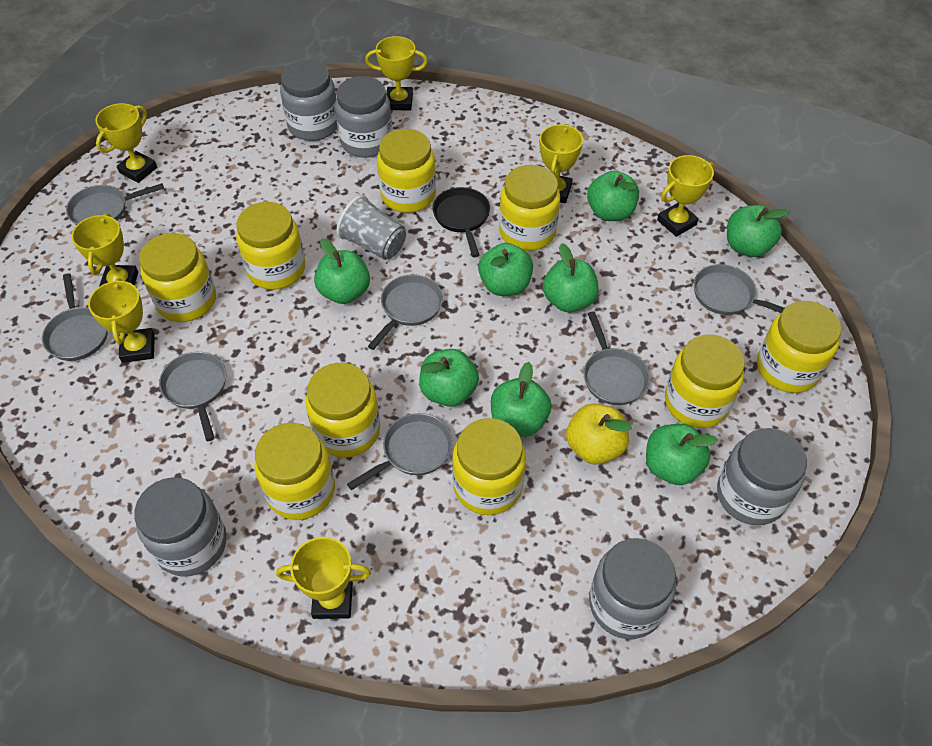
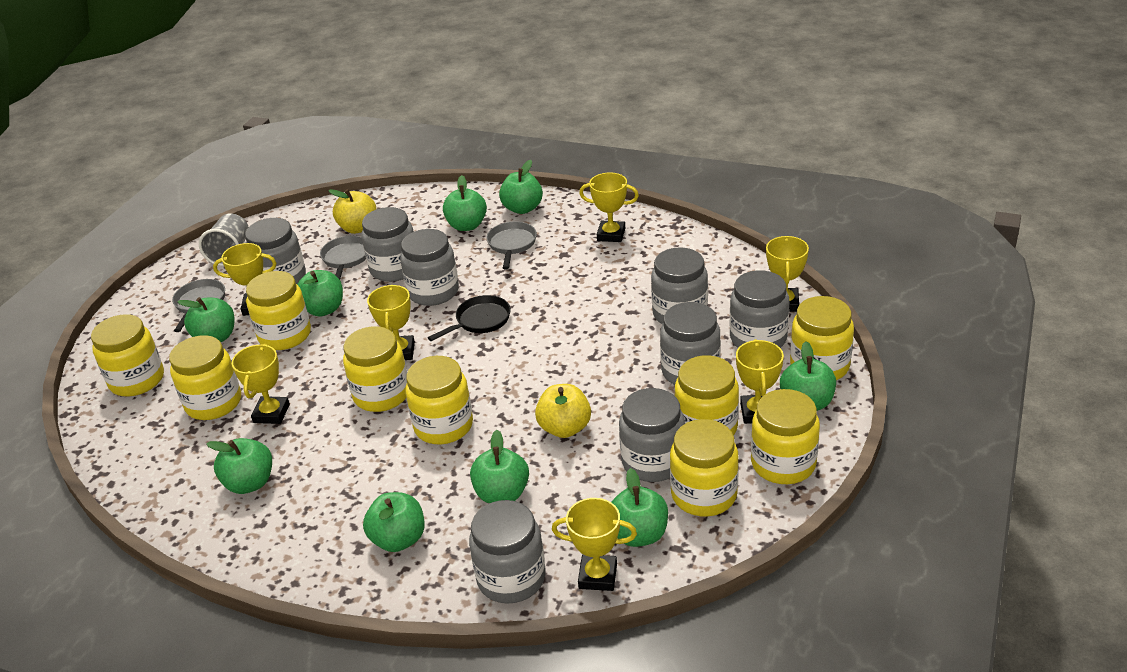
green apple: 8 -> 9
grey jar: 5 -> 8
grey pan: 7 -> 3
yellow apple: 1 -> 2

